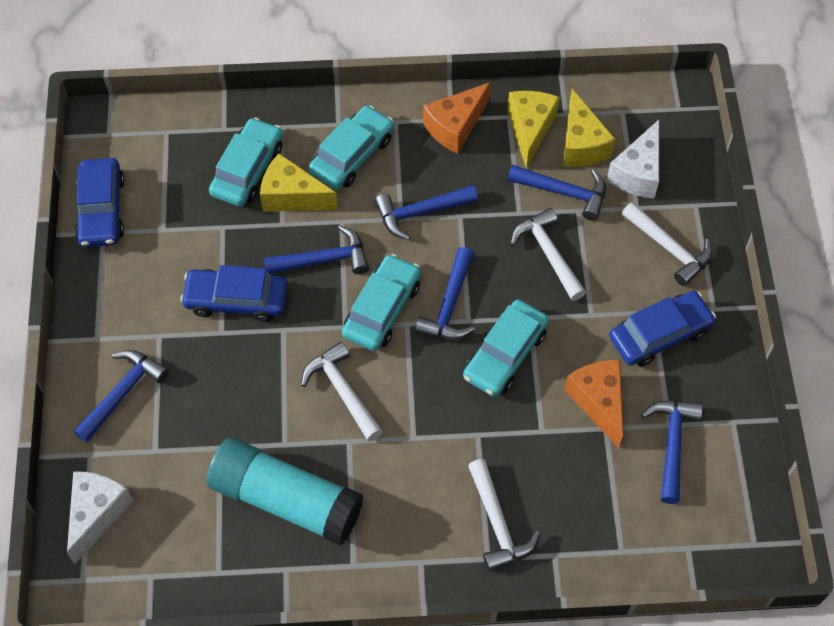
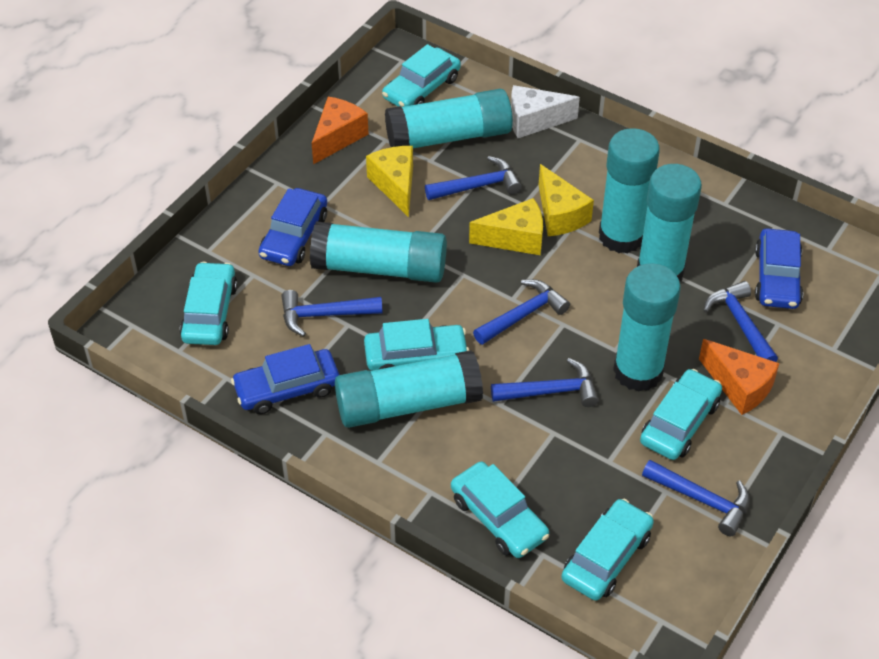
turquoise car: 4 -> 6
turquoise glue stick: 1 -> 6
white cheese: 2 -> 1
white hammer: 4 -> 0

